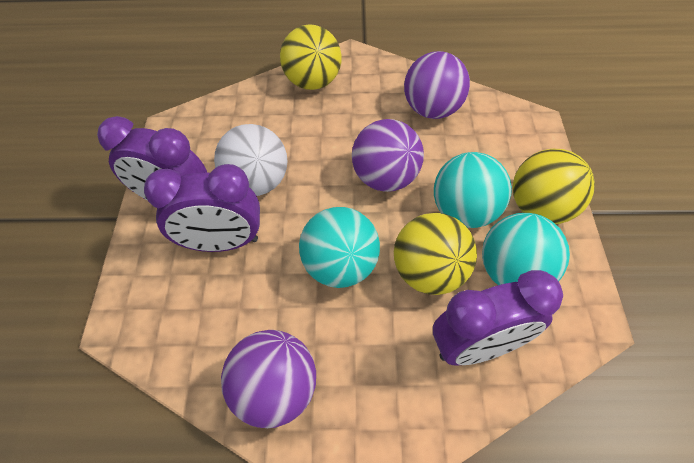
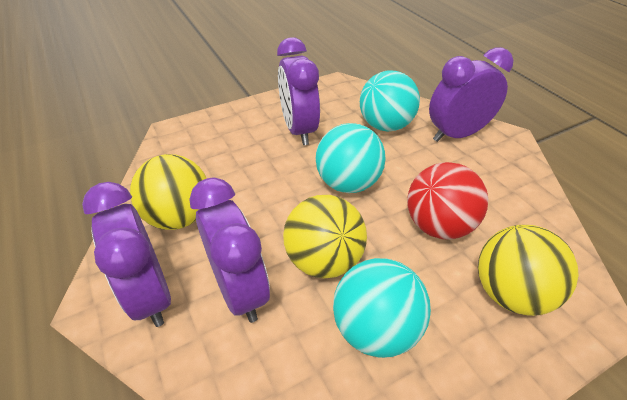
purple ball: 3 -> 0
purple clock: 3 -> 4
red ball: 0 -> 1
white ball: 1 -> 0

